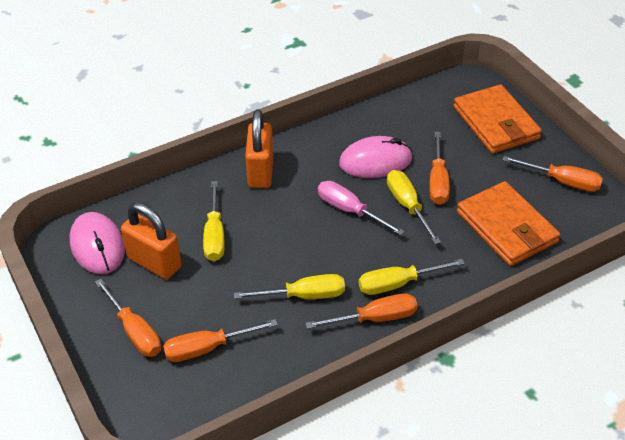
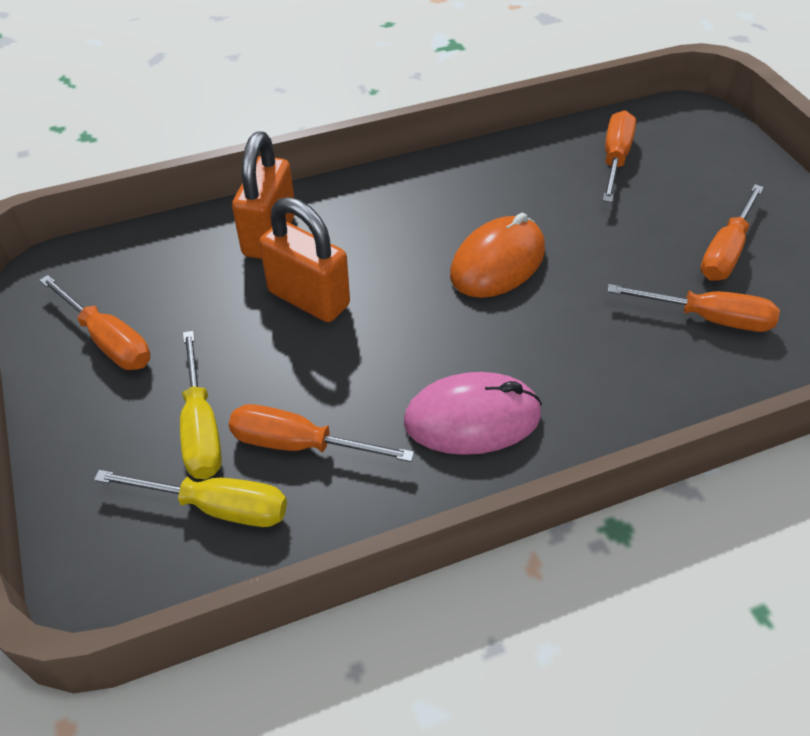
orange mouse: 0 -> 1
orange wallet: 2 -> 0
pink mouse: 2 -> 1
pink screwdriver: 1 -> 0
yellow screwdriver: 4 -> 2

